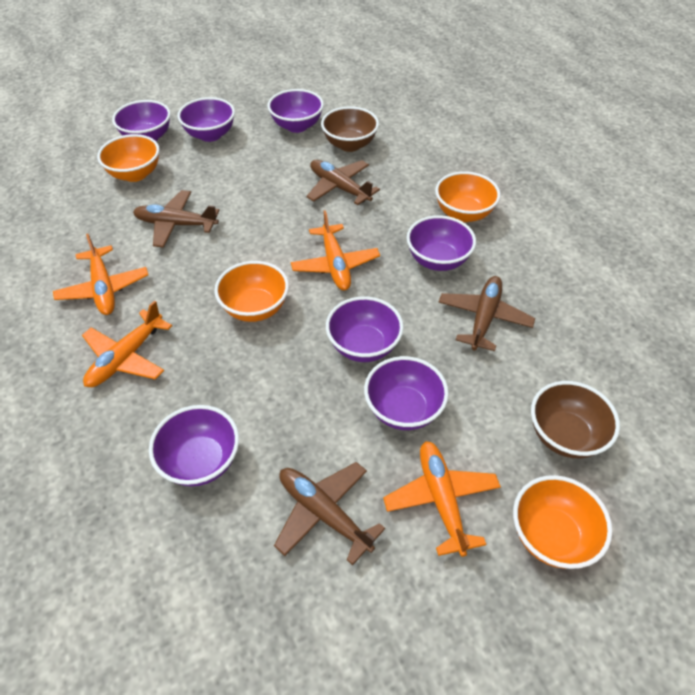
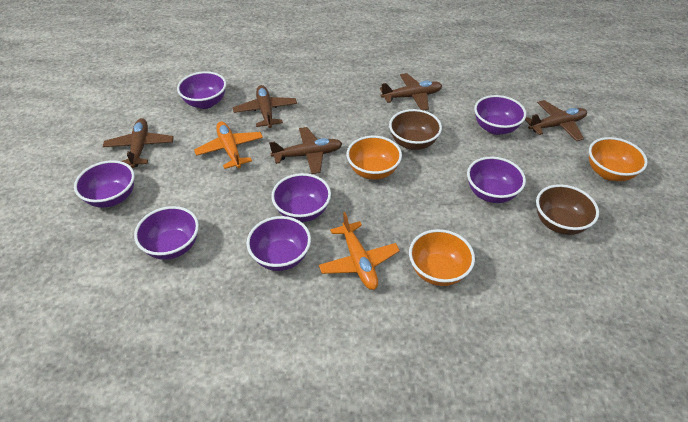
brown plane: 4 -> 5
orange bowl: 4 -> 3
orange plane: 4 -> 2

